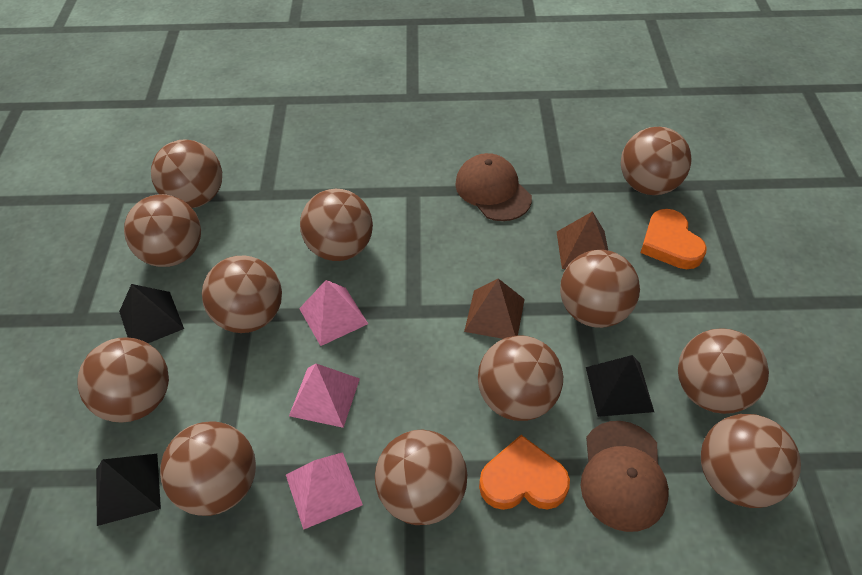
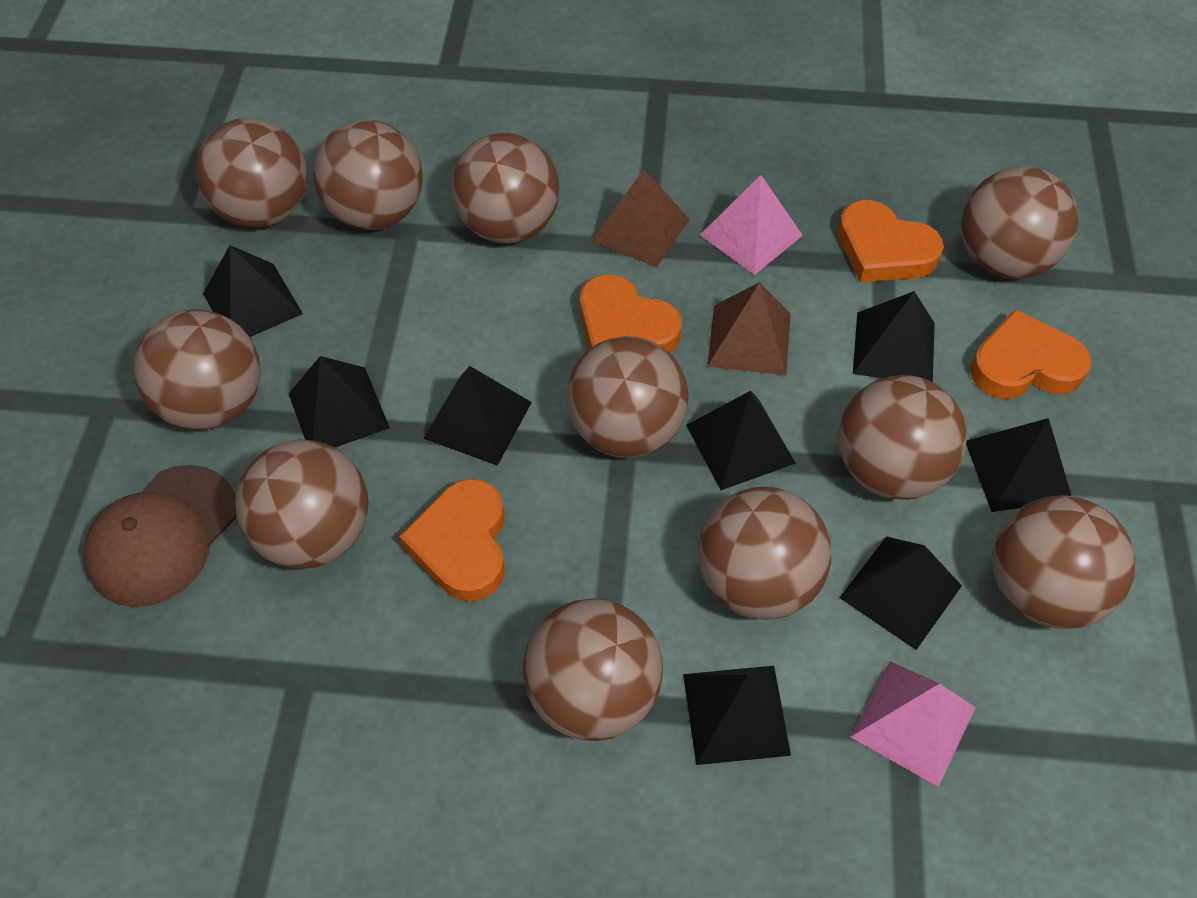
black pyramid: 3 -> 8
brown ball: 12 -> 11
brown cap: 2 -> 1
orange heart: 2 -> 4
pink pyramid: 3 -> 2

